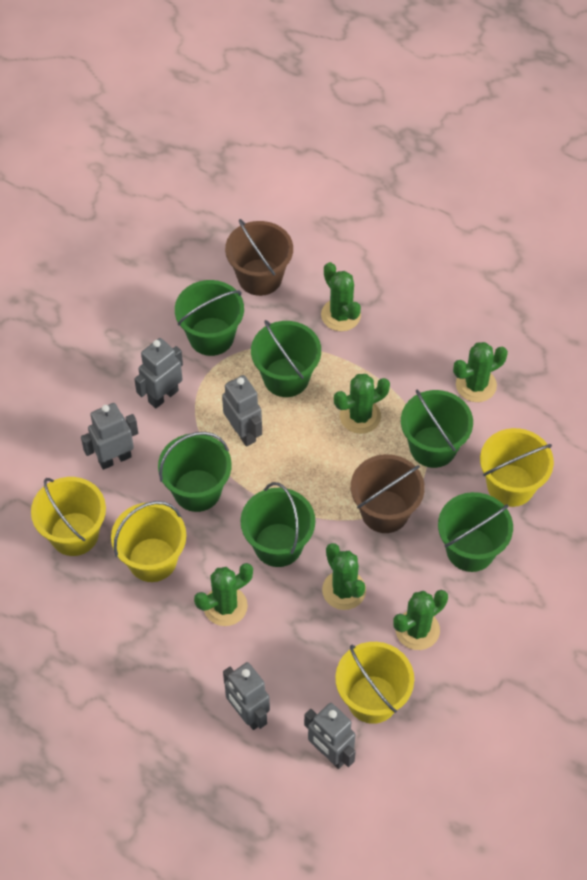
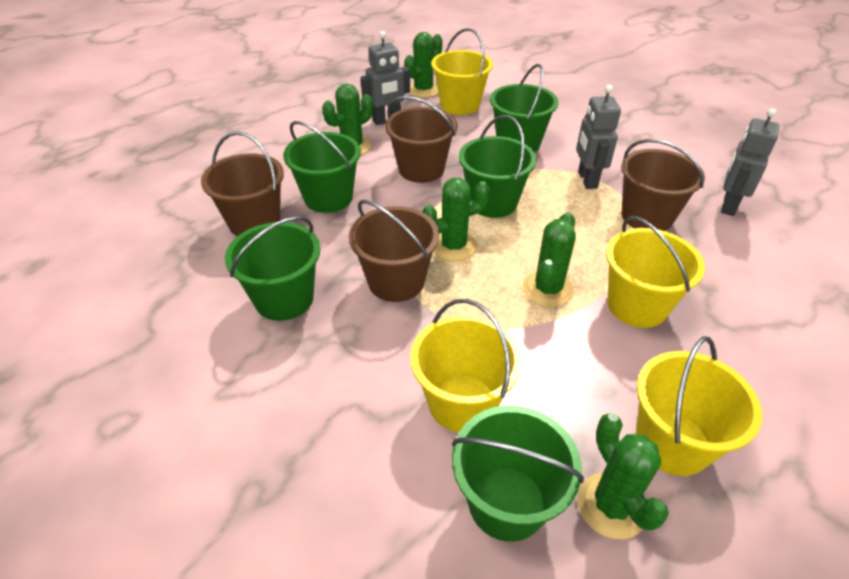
brown bucket: 2 -> 4
green bucket: 6 -> 5
green cactus: 6 -> 5
grey robot: 5 -> 3

